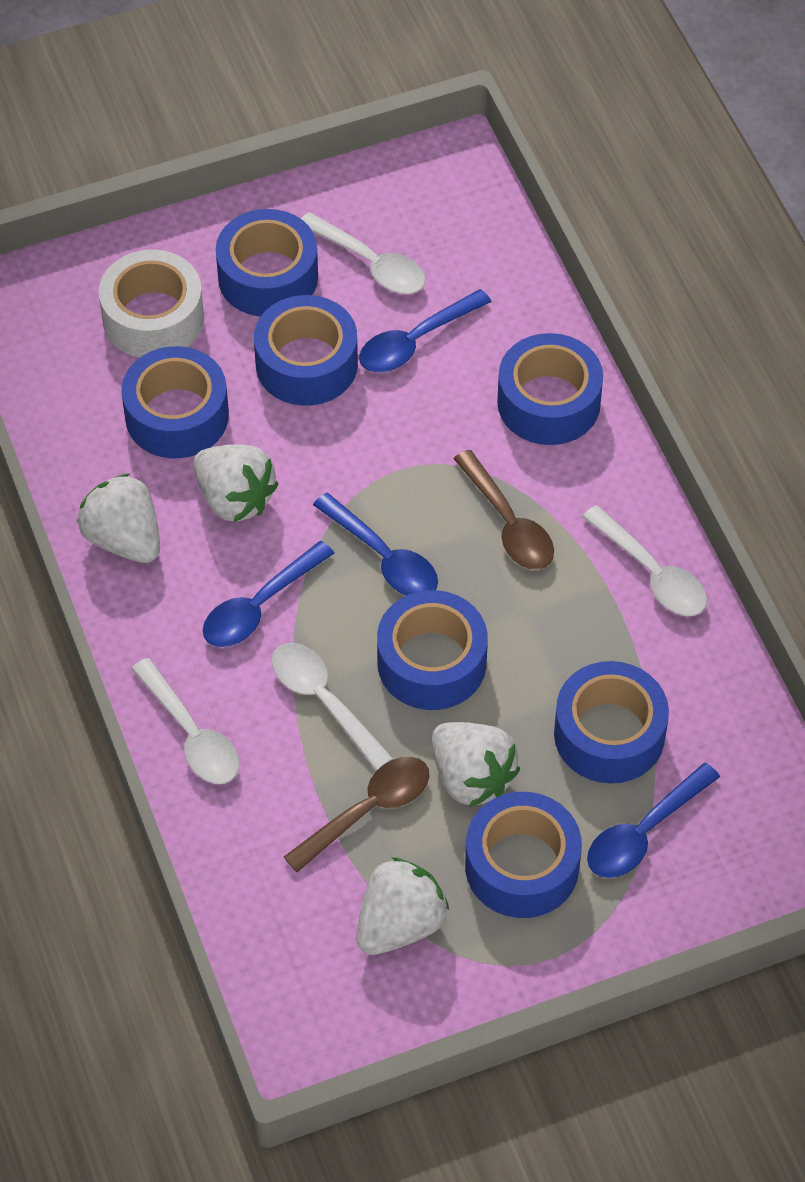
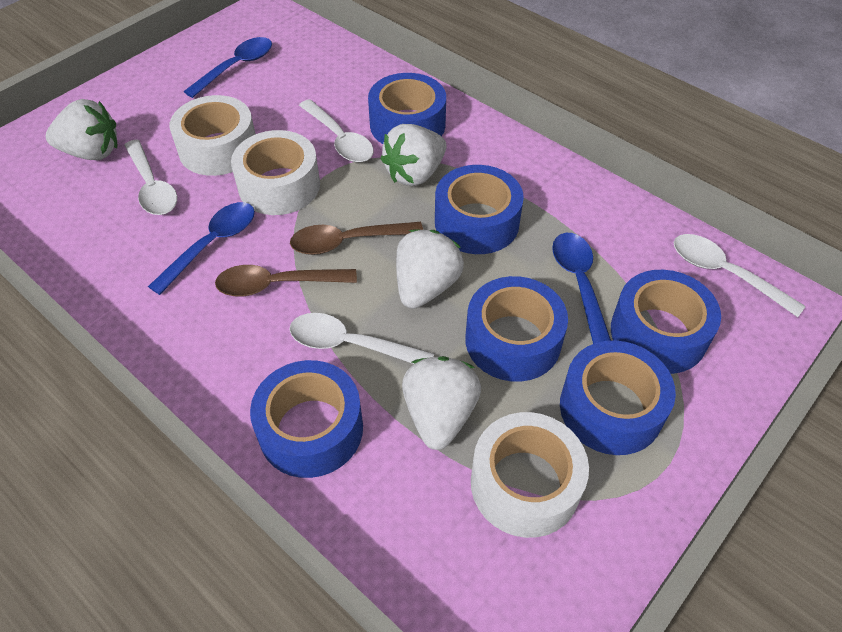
blue spoon: 4 -> 3
blue tape: 7 -> 6
white tape: 1 -> 3

